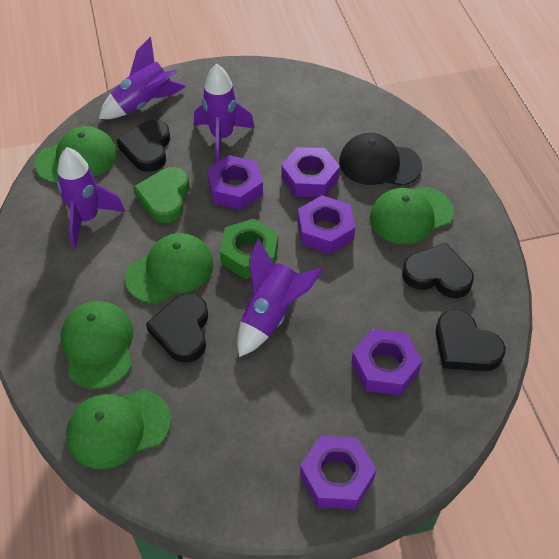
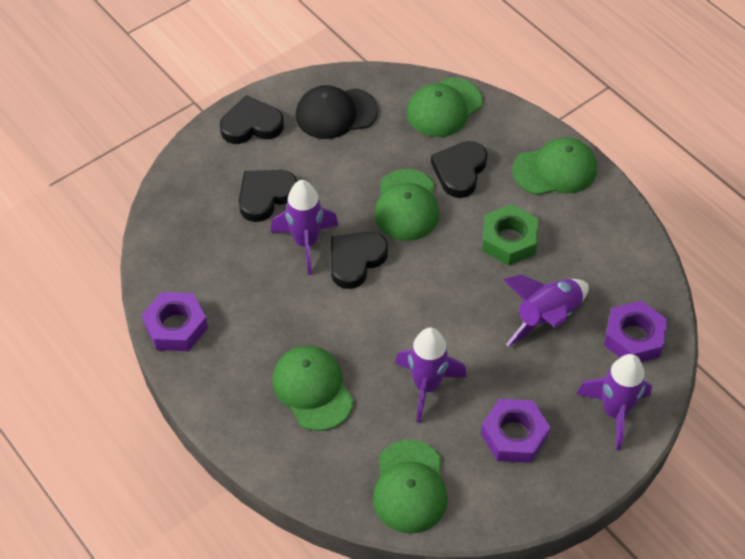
green heart: 1 -> 0
purple nut: 5 -> 3

